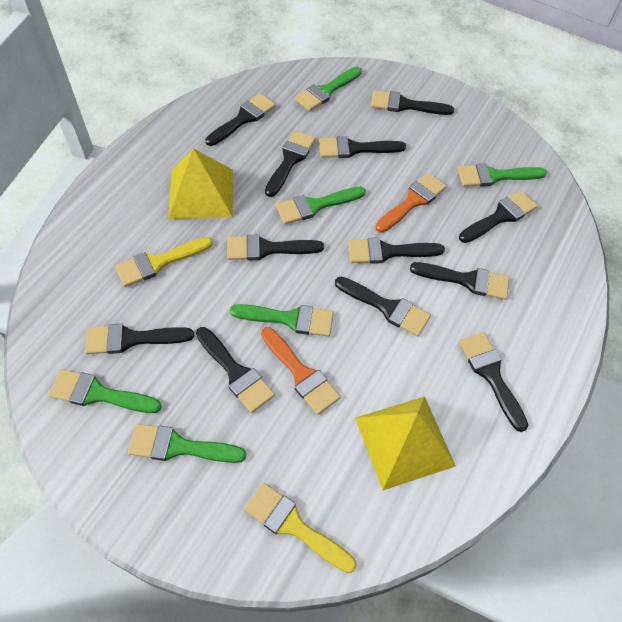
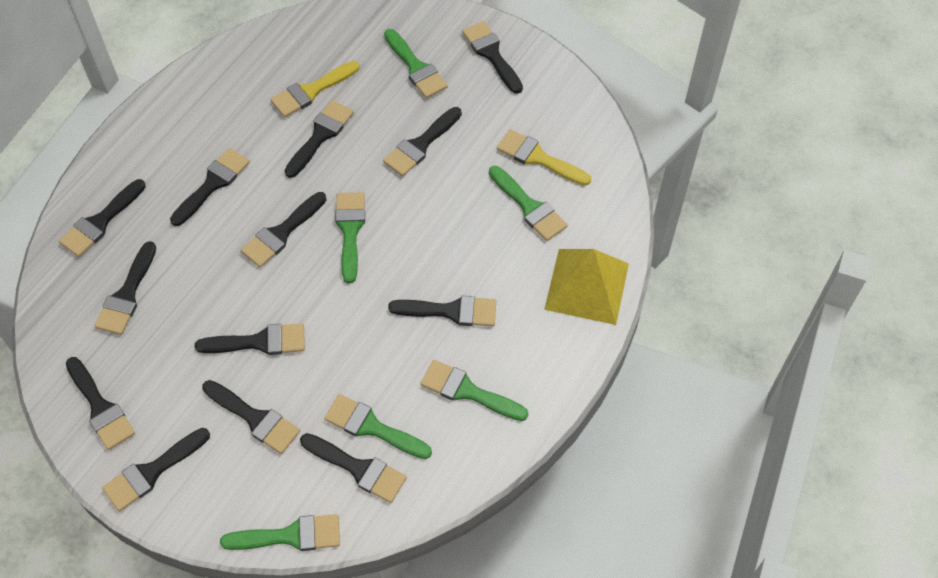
black brush: 12 -> 13
orange brush: 2 -> 0
yellow pyramid: 2 -> 1

